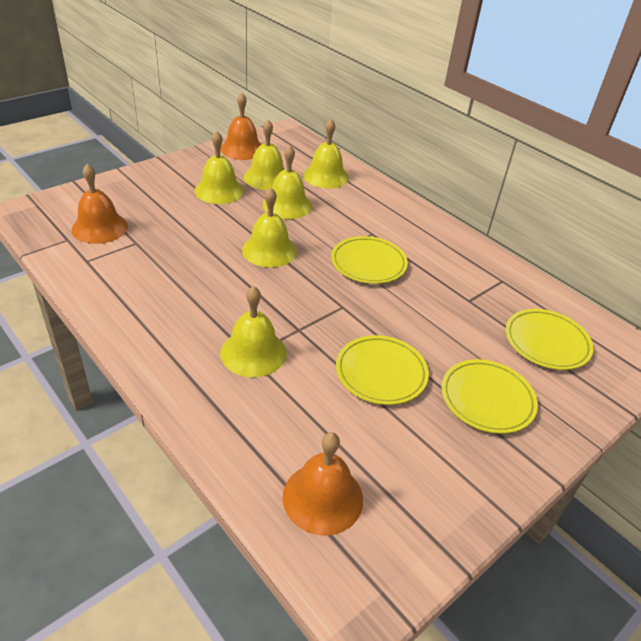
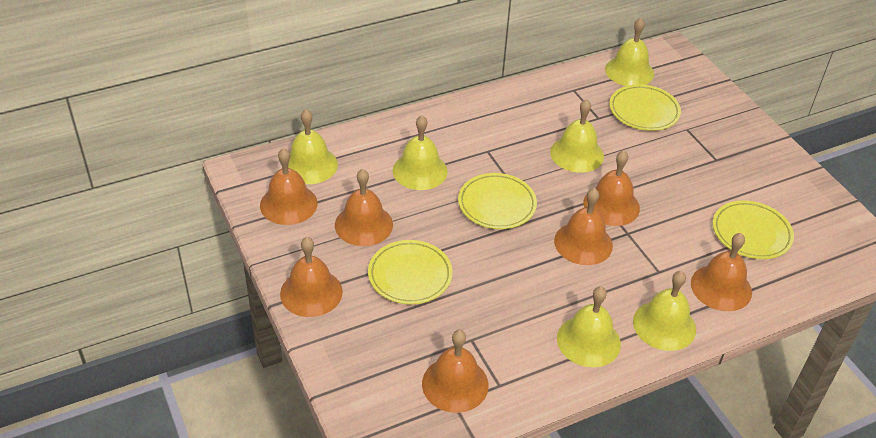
orange bell: 3 -> 7

